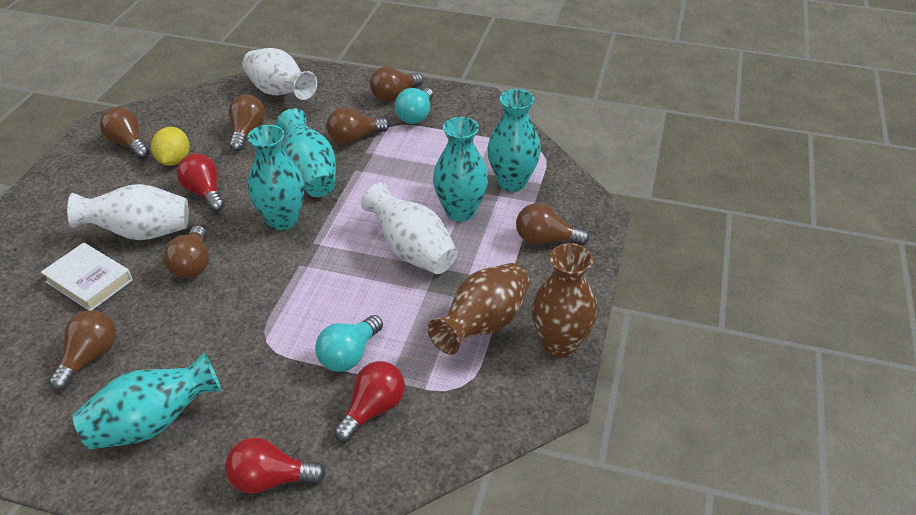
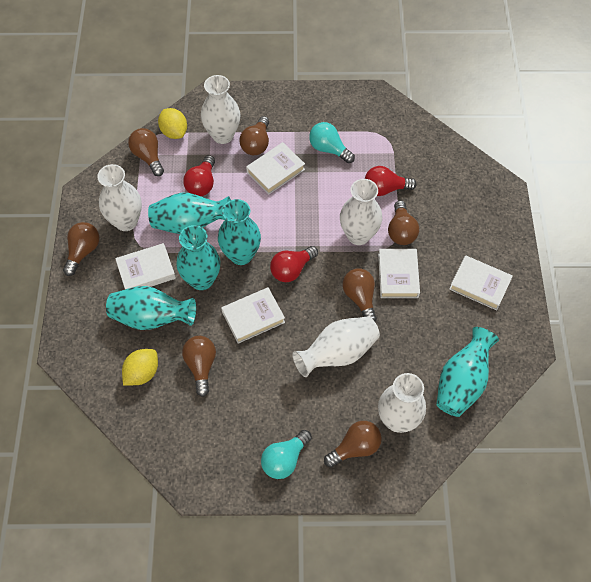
brown vase: 2 -> 0
white book: 1 -> 5
white vase: 3 -> 5
yellow lemon: 1 -> 2

